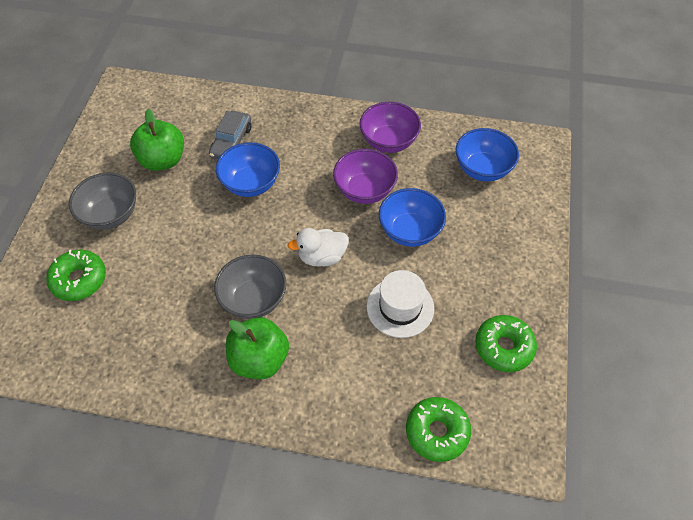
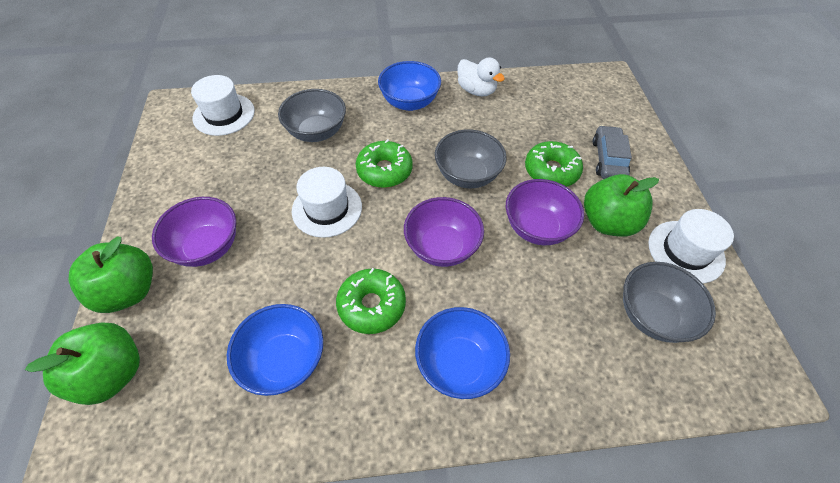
green apple: 2 -> 3
grey bowl: 2 -> 3
purple bowl: 2 -> 3
white hat: 1 -> 3

